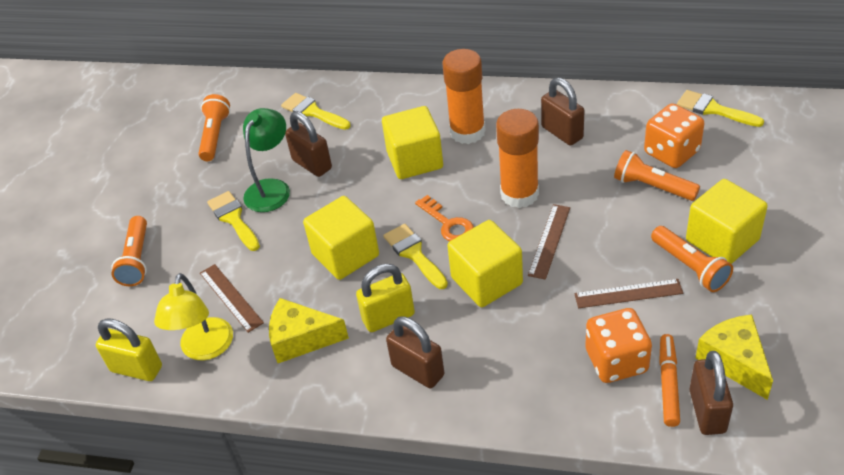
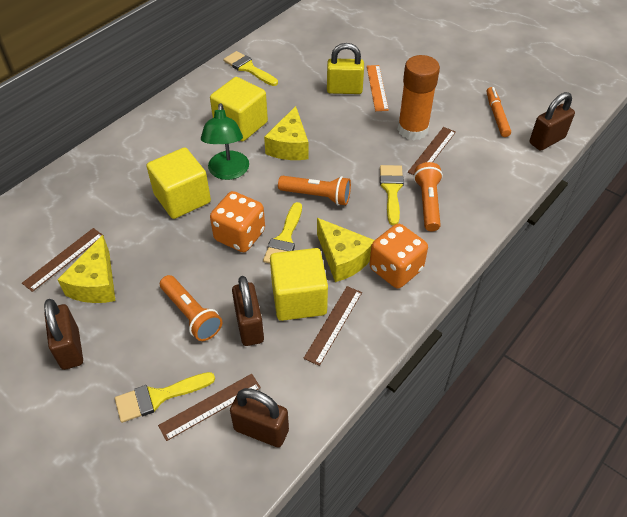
brown ruler: 3 -> 4
orange flashlight: 4 -> 3
orange glue stick: 2 -> 1
orange key: 1 -> 0
orange ruler: 0 -> 1
yellow cheese: 2 -> 3
yellow cube: 4 -> 3
yellow lamp: 1 -> 0
yellow padlock: 2 -> 1

